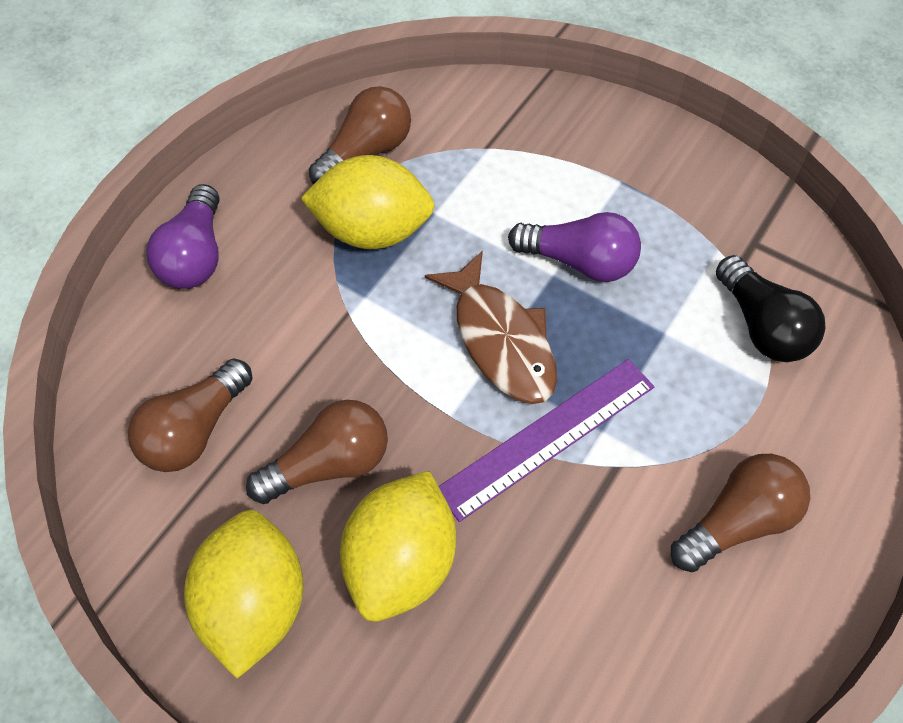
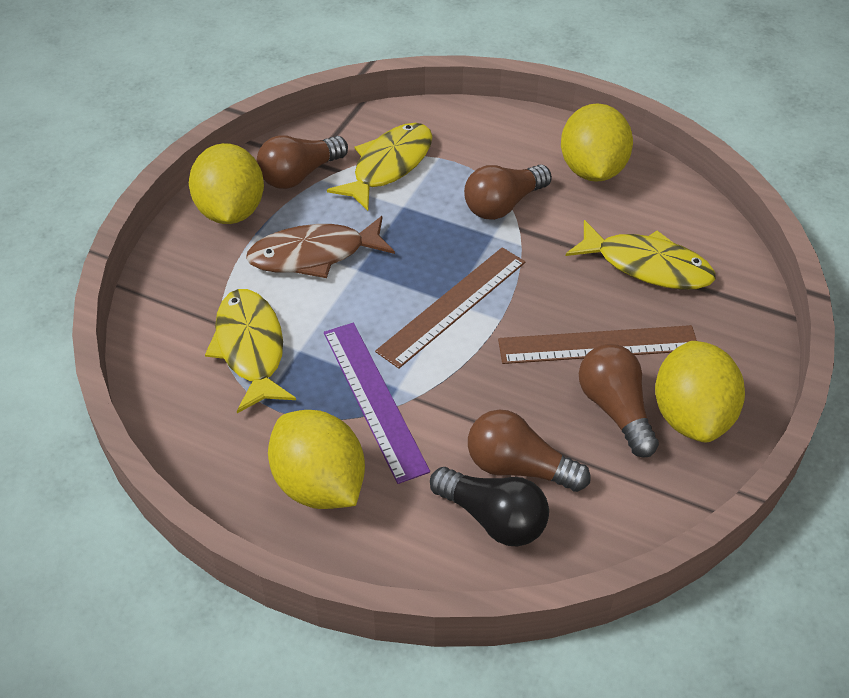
brown ruler: 0 -> 2
purple light bulb: 2 -> 0
yellow fish: 0 -> 3
yellow lemon: 3 -> 4

